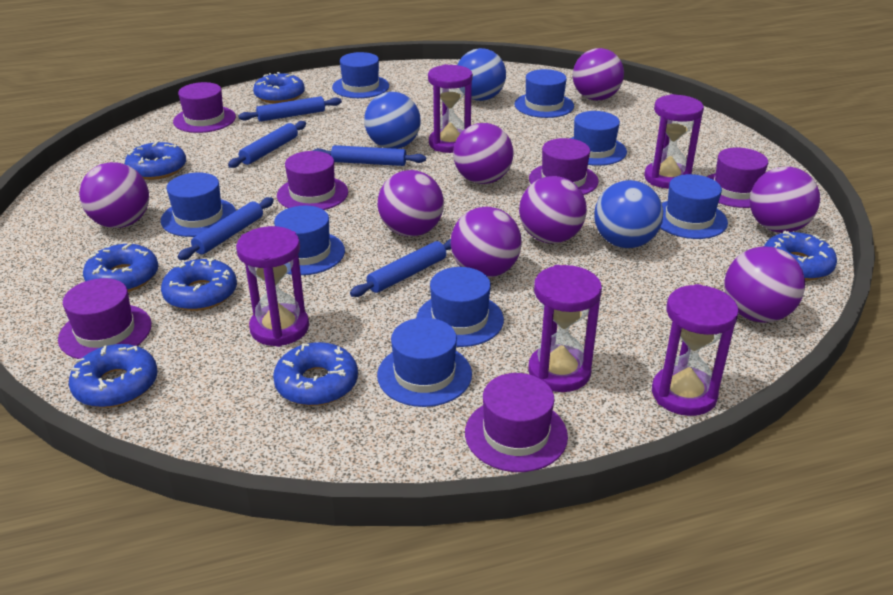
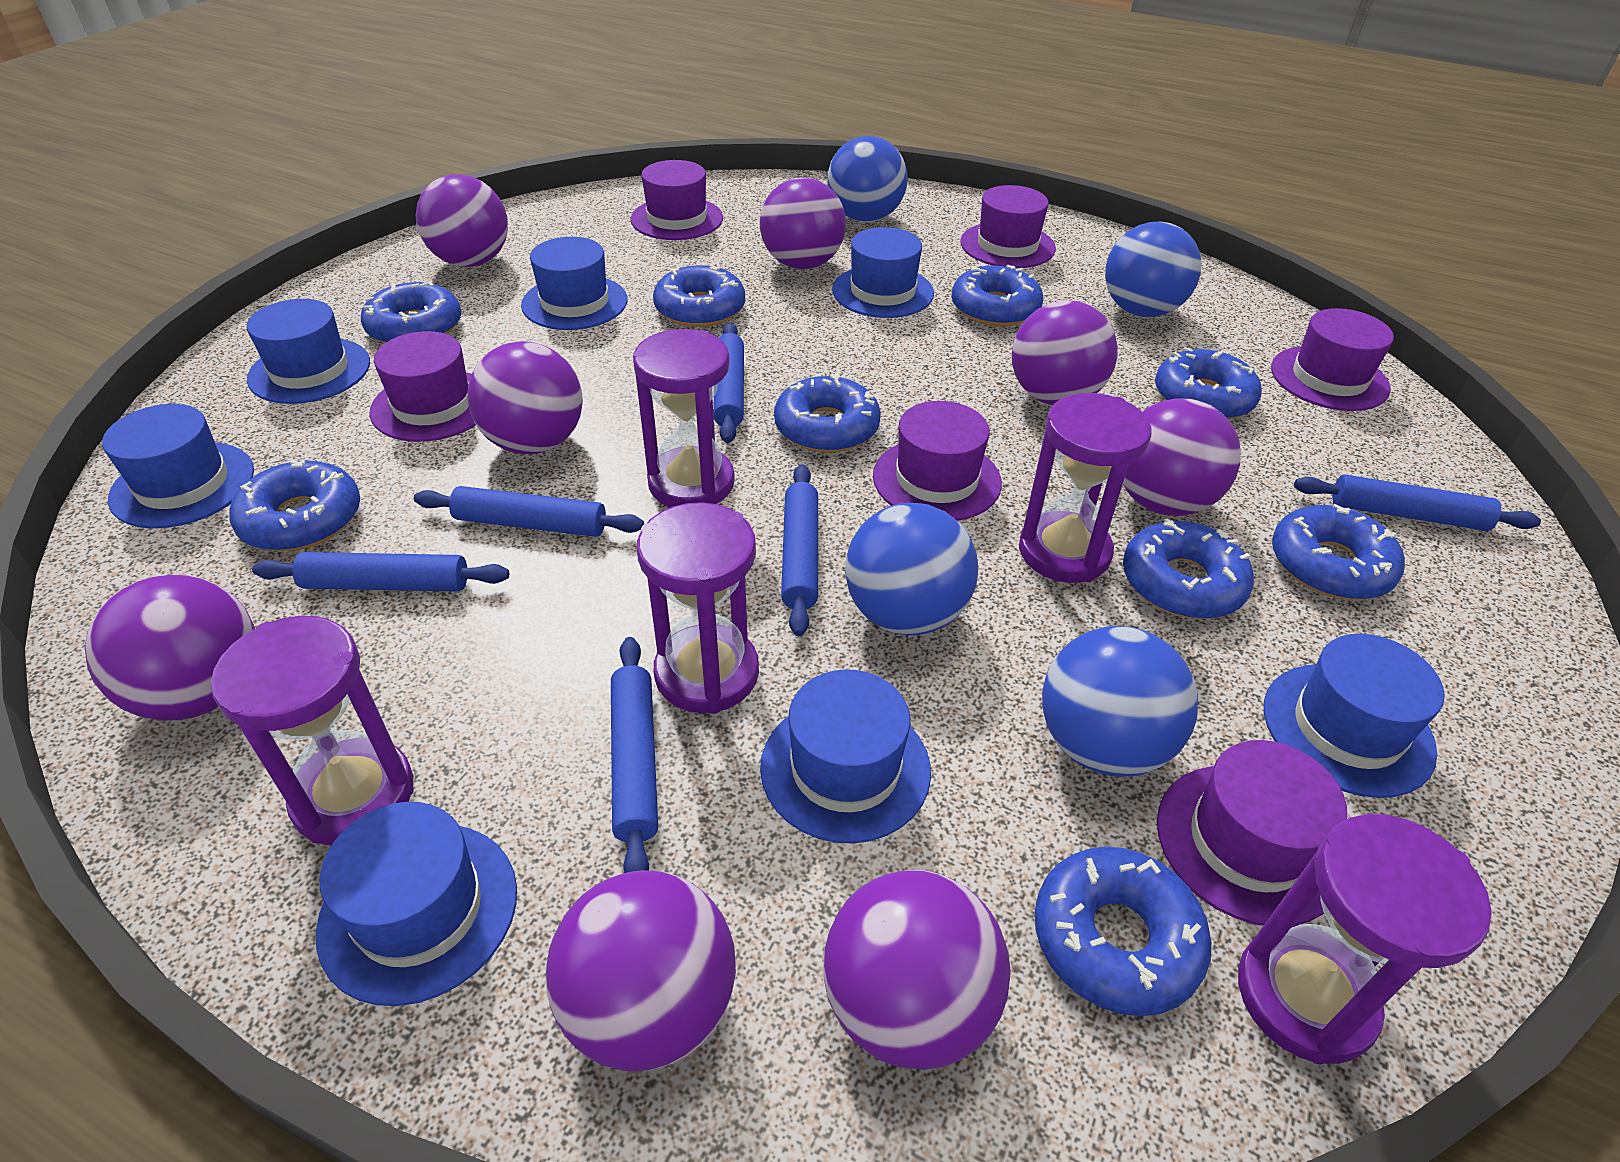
blue ball: 3 -> 4
blue donut: 7 -> 9
blue hat: 8 -> 7
blue rolling pin: 5 -> 6

